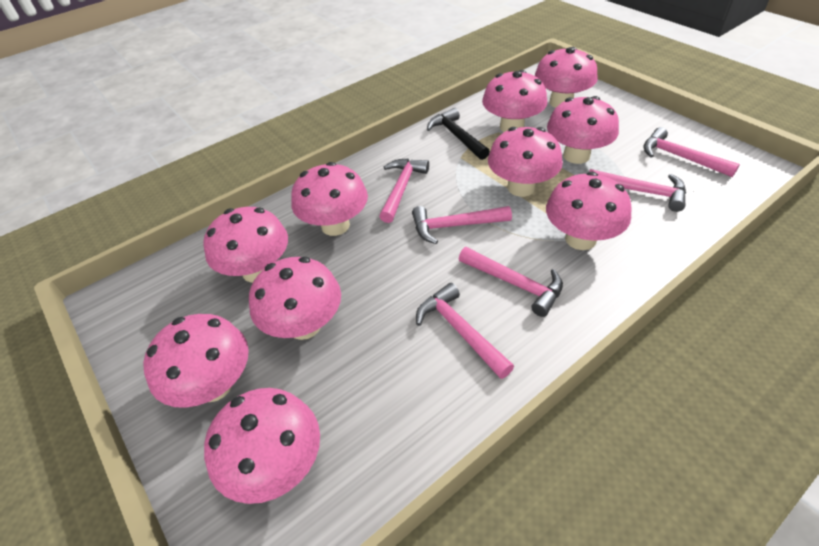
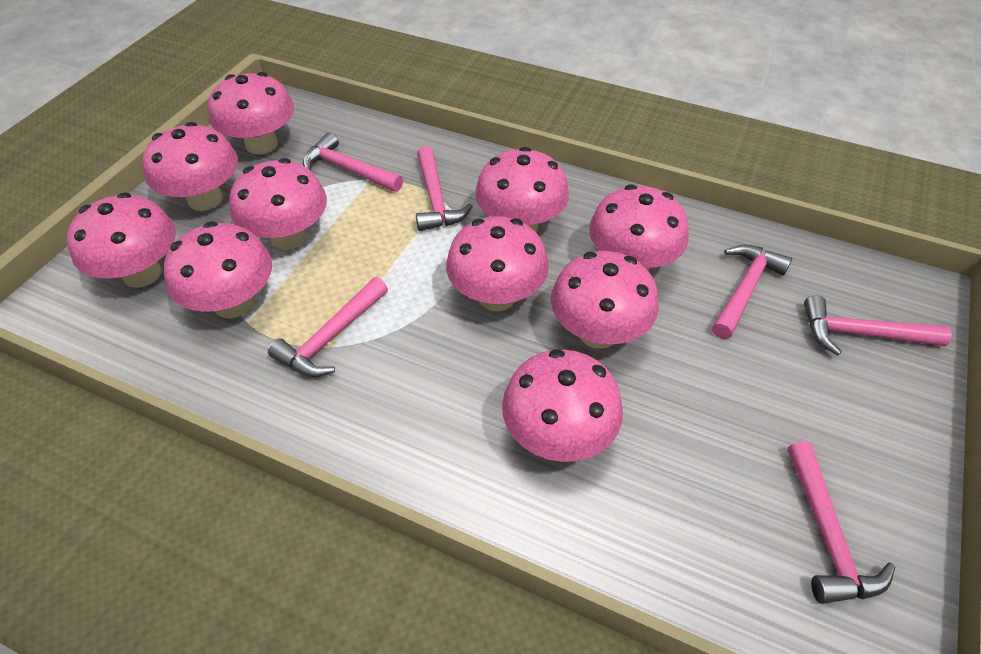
black hammer: 1 -> 0

